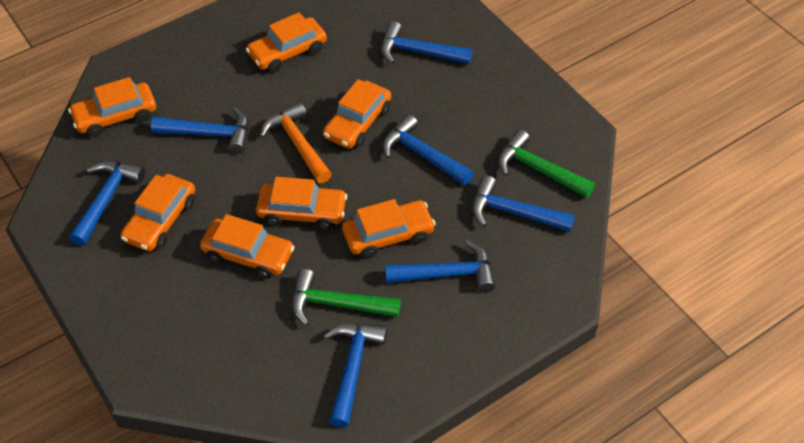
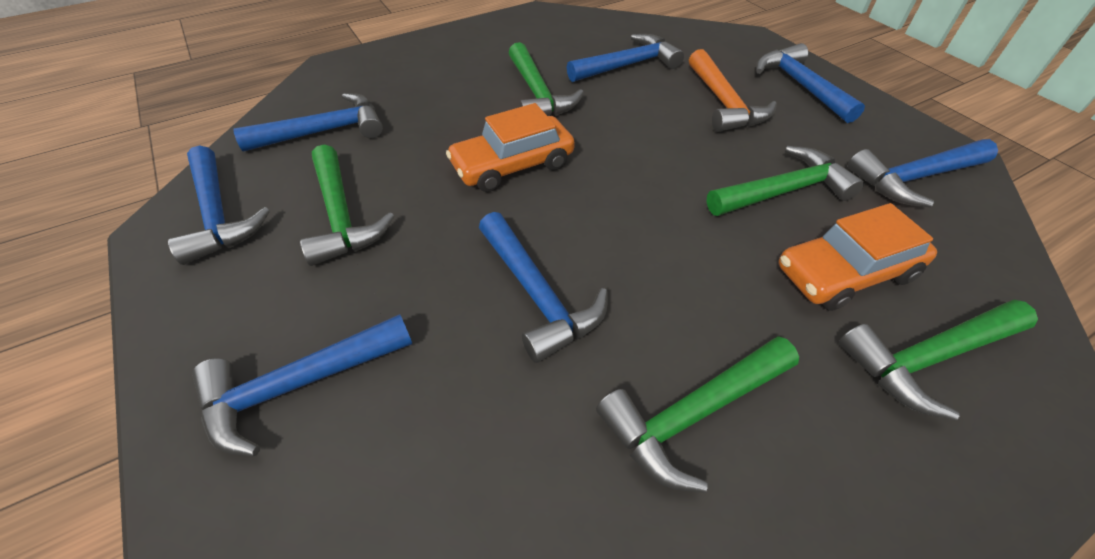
green hammer: 2 -> 5
orange car: 7 -> 2

